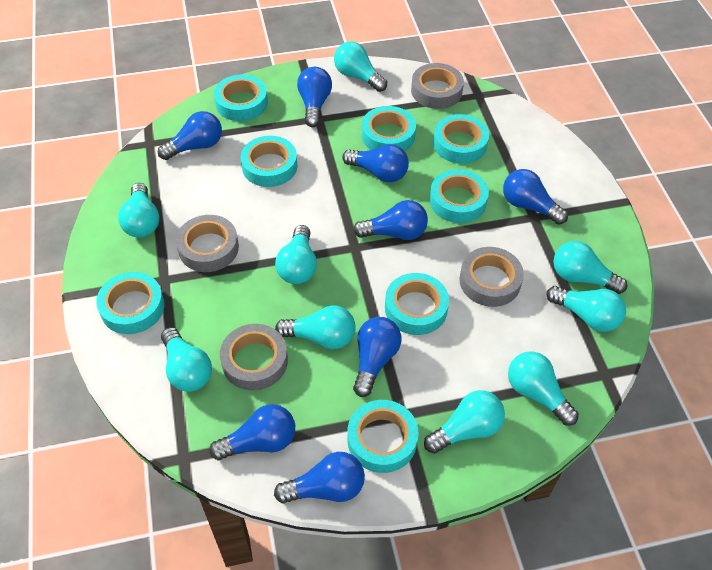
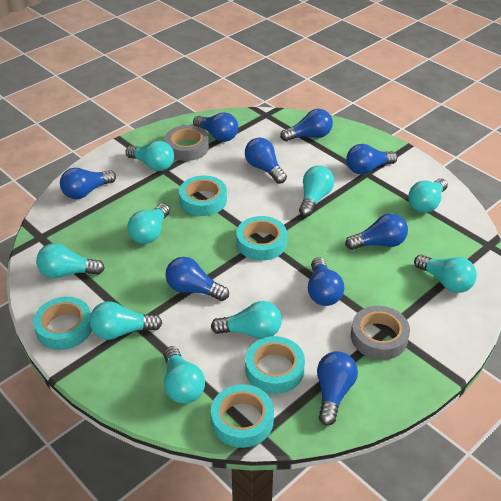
blue light bulb: 8 -> 9
grey tape: 4 -> 2
turquoise tape: 8 -> 5

